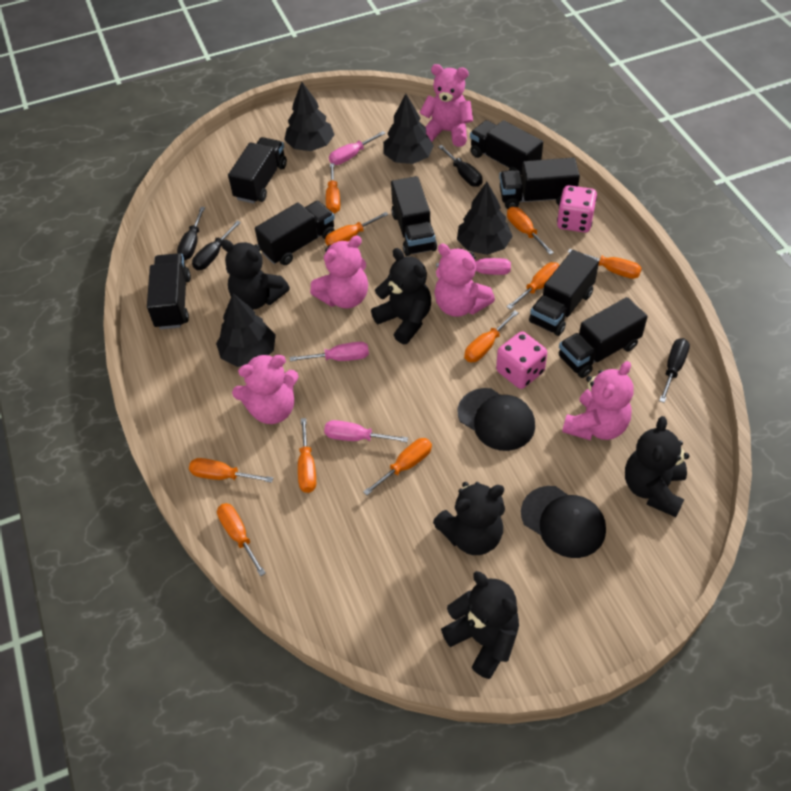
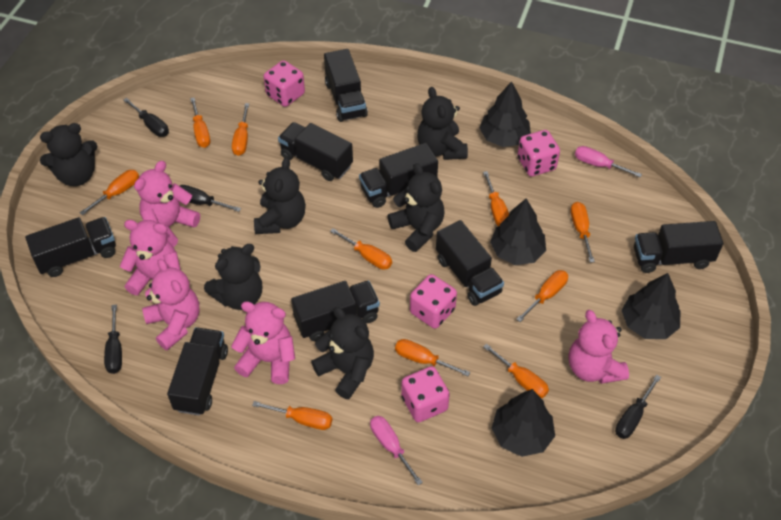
black cap: 2 -> 0
black teddy bear: 5 -> 6
pink dice: 2 -> 4
pink screwdriver: 4 -> 2

